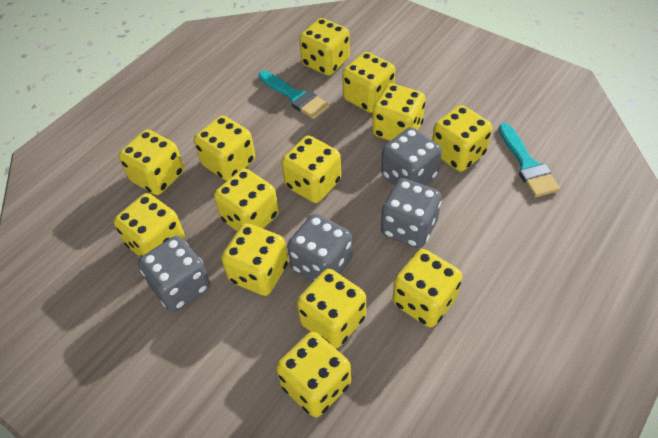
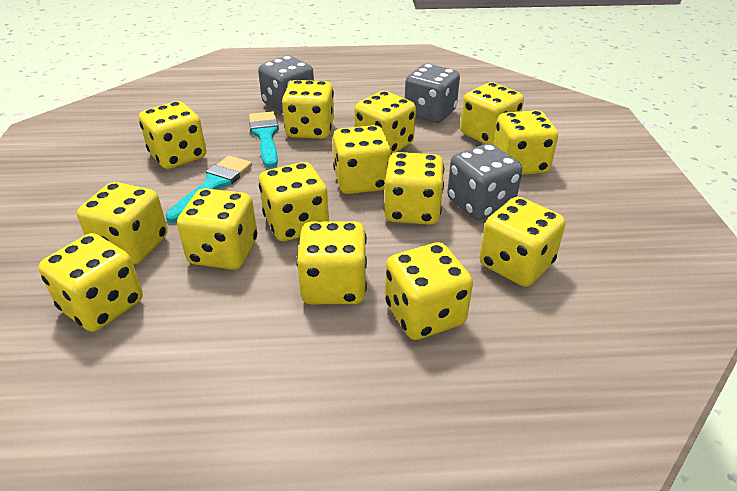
grey dice: 4 -> 3
yellow dice: 13 -> 14

